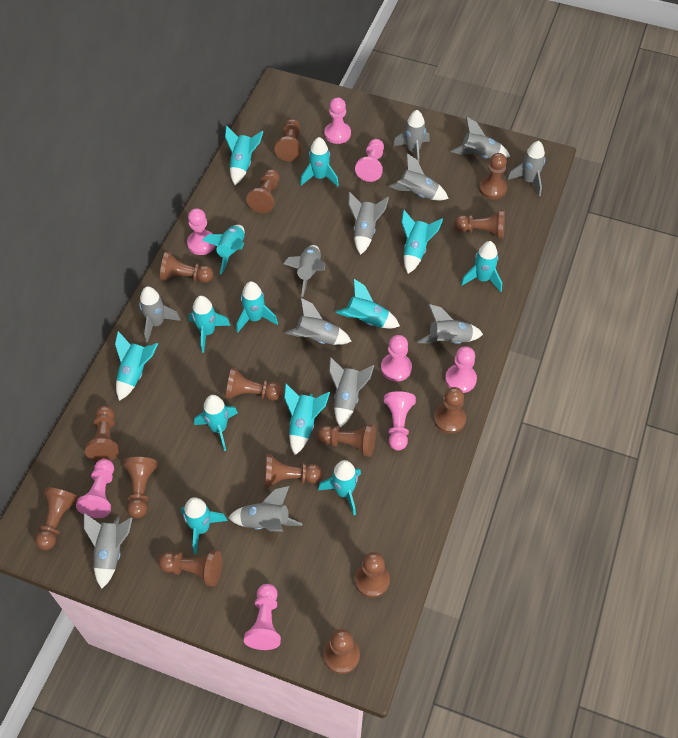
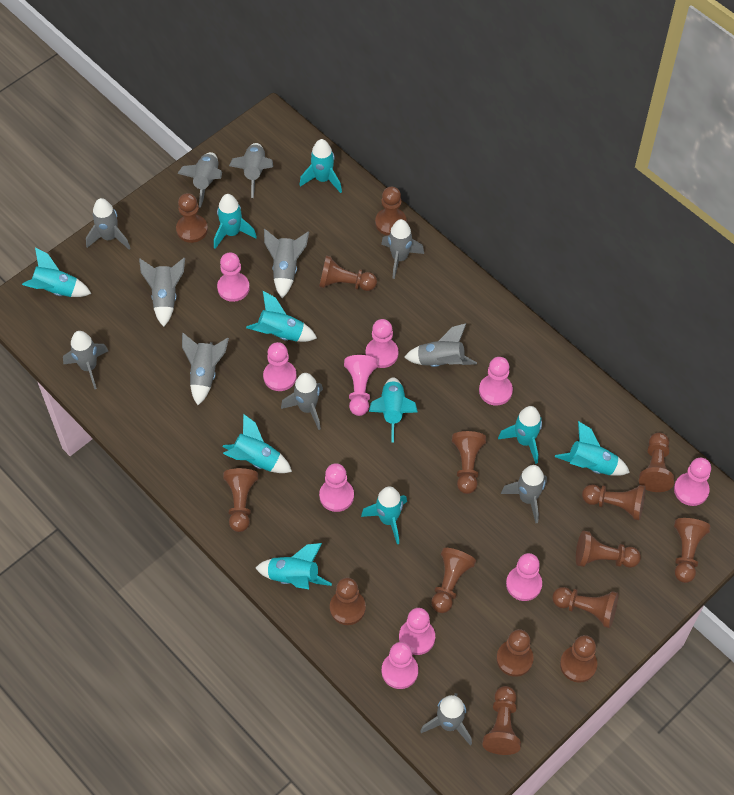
pink pawn: 8 -> 10
turquoise rocket: 13 -> 10

